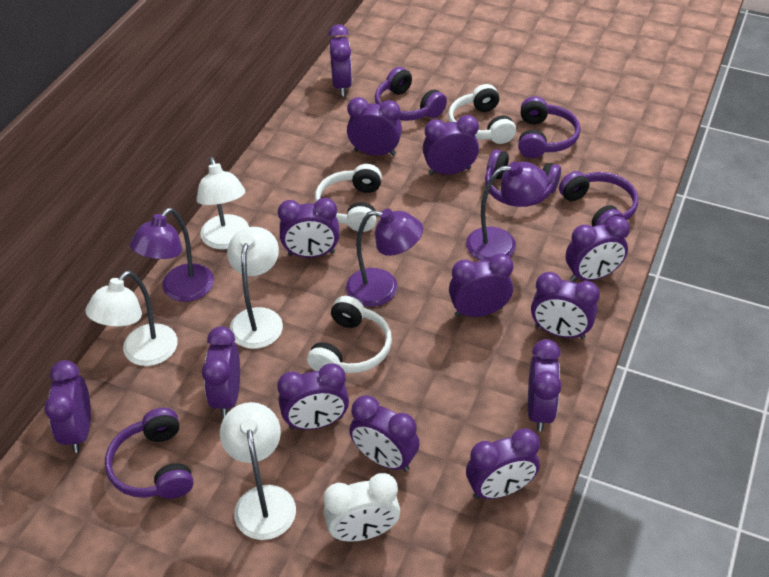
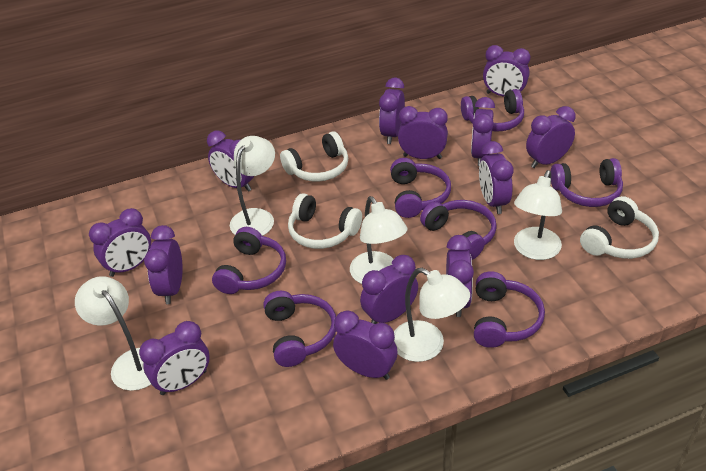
purple headphones: 5 -> 7
purple lamp: 3 -> 0
white clock: 1 -> 0
white lamp: 4 -> 5

